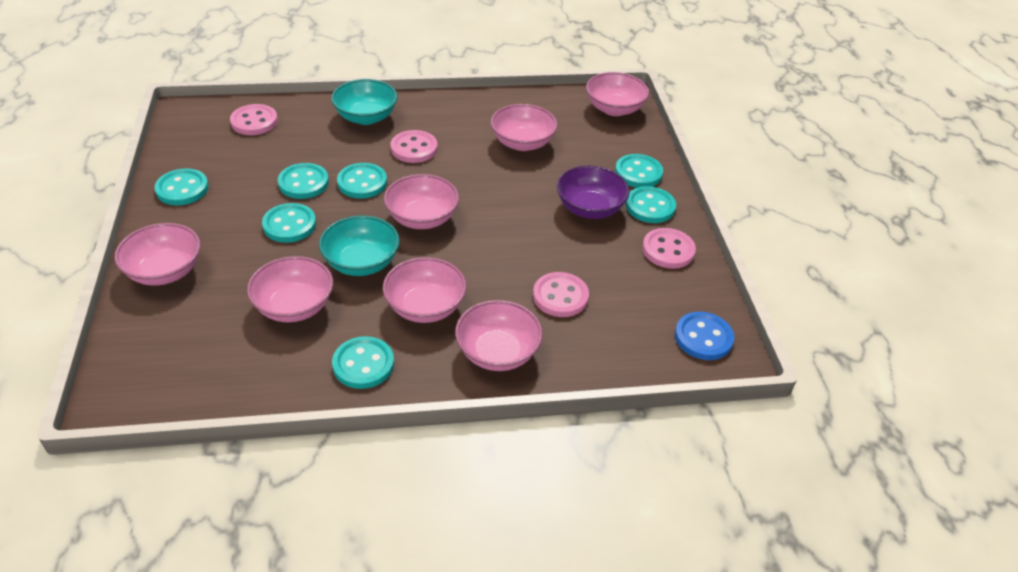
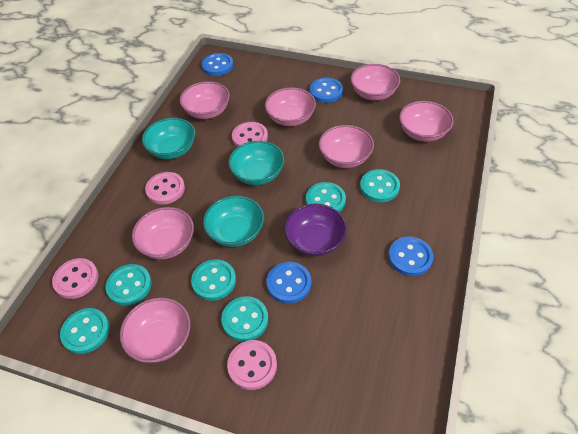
blue button: 1 -> 4
turquoise bowl: 2 -> 3
turquoise button: 7 -> 6

